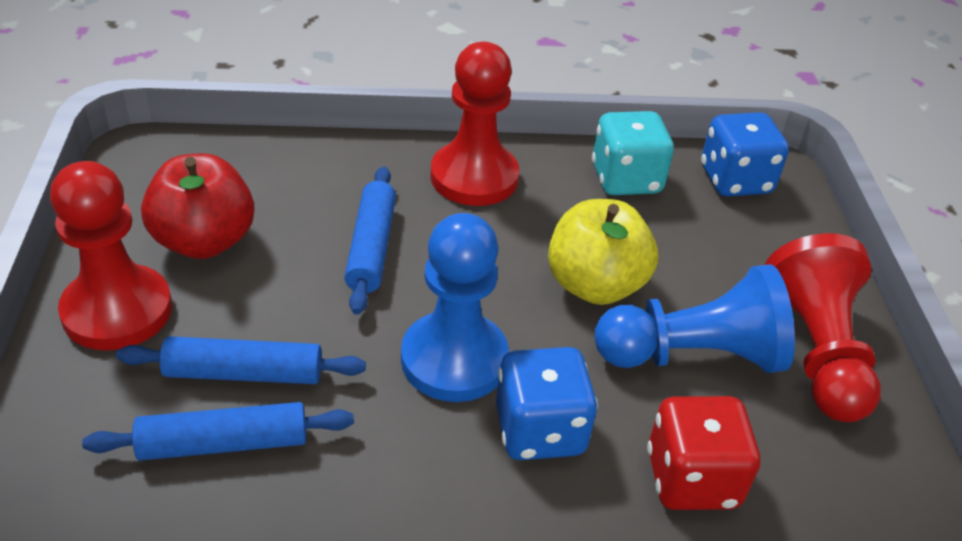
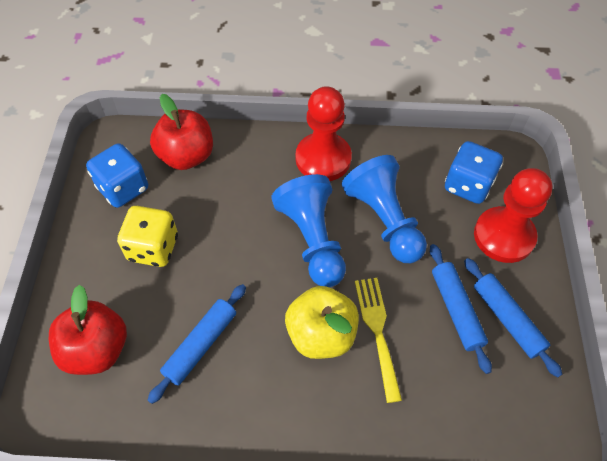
red apple: 1 -> 2
red dice: 1 -> 0
red pawn: 3 -> 2
turquoise dice: 1 -> 0
yellow dice: 0 -> 1
yellow fork: 0 -> 1

